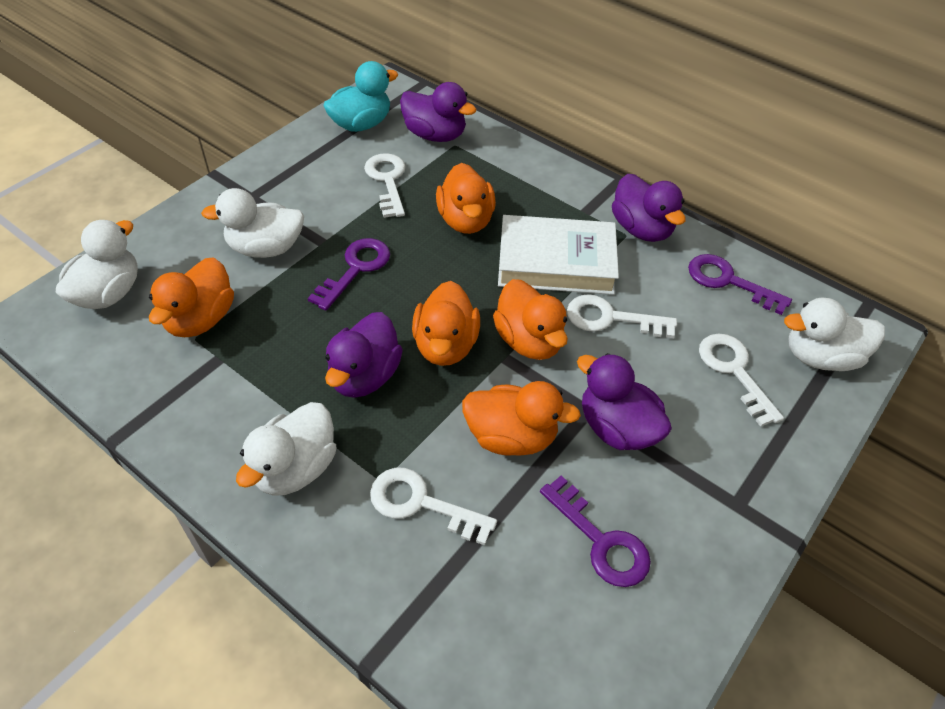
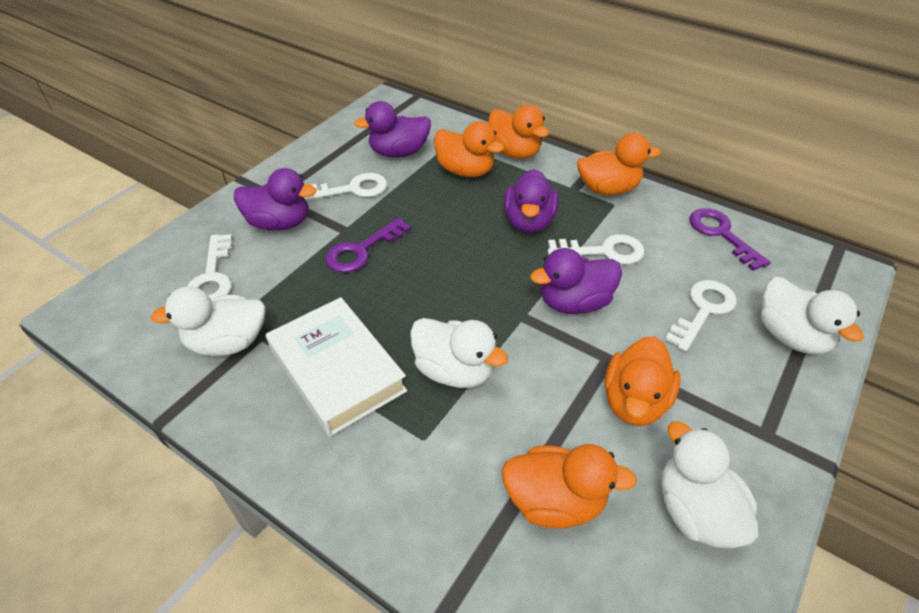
purple key: 3 -> 2
turquoise duck: 1 -> 0

